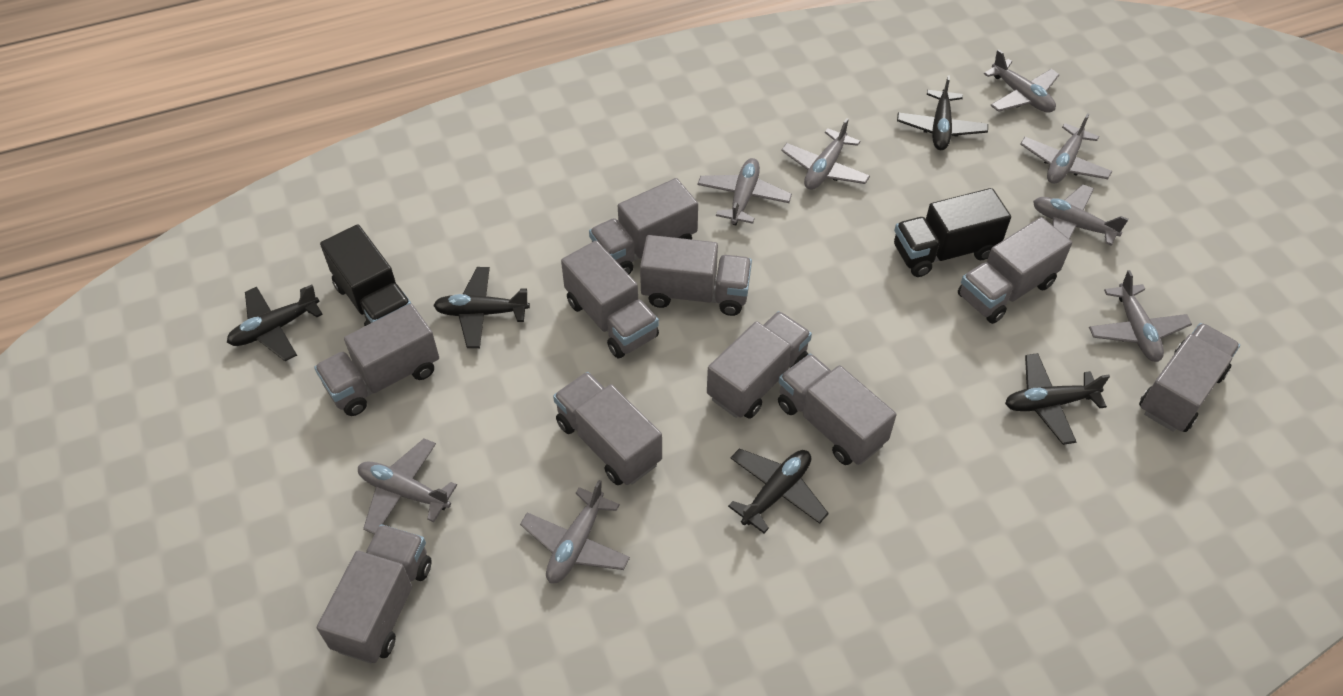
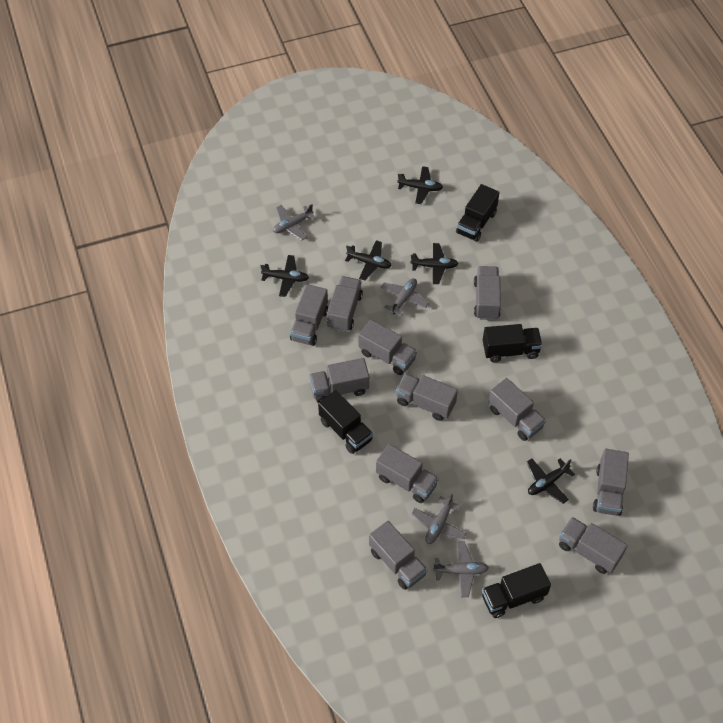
black truck: 2 -> 4
grey plane: 8 -> 4
grey truck: 10 -> 11

